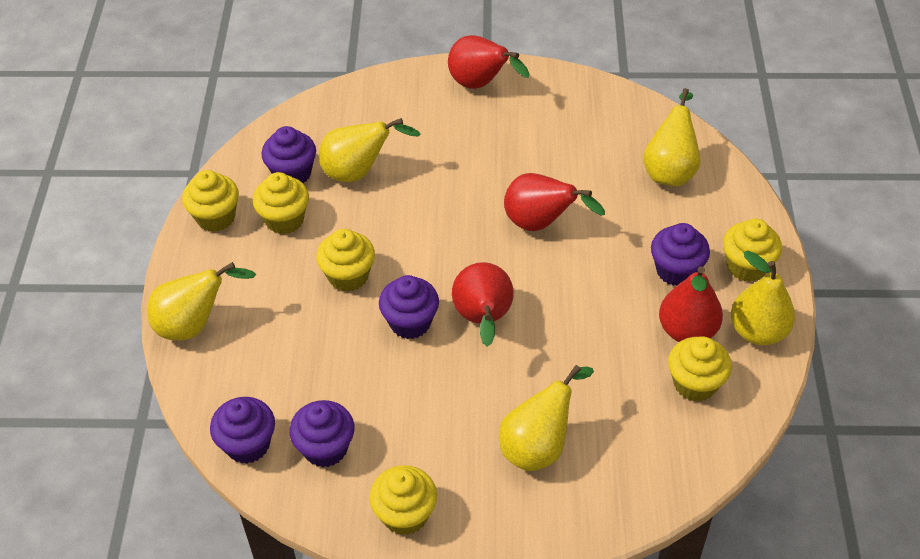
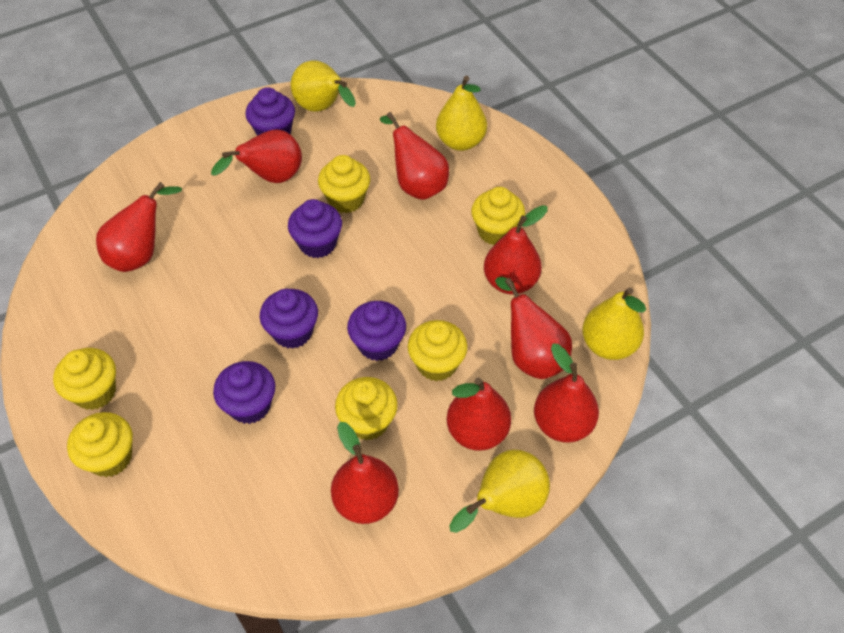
red pear: 4 -> 8
yellow pear: 5 -> 4

